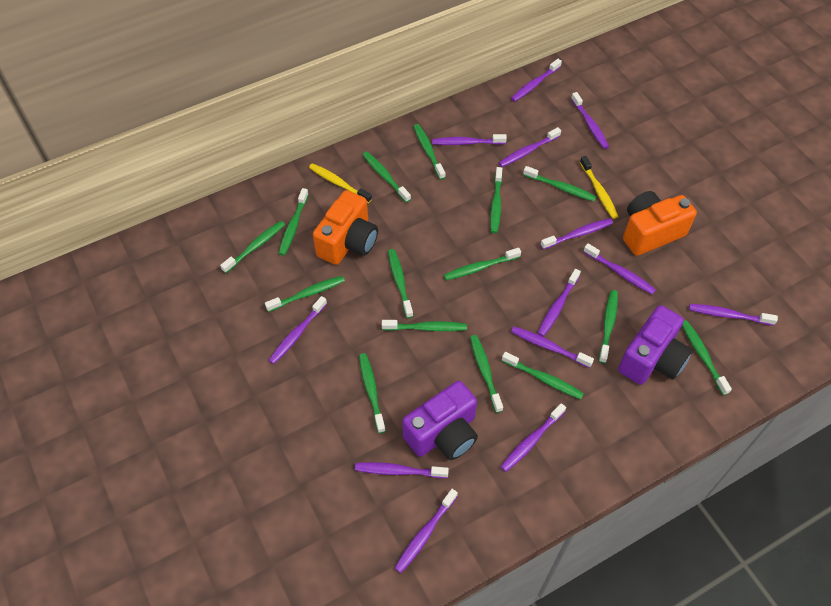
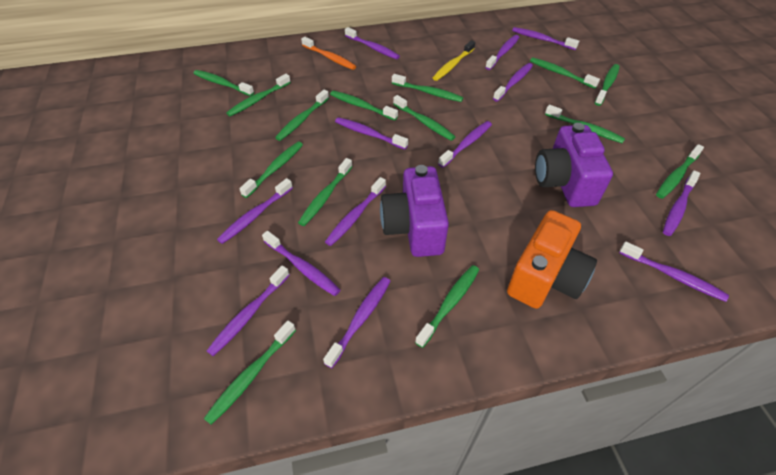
green toothbrush: 15 -> 14
orange camera: 2 -> 1
orange toothbrush: 0 -> 1
yellow toothbrush: 2 -> 1

